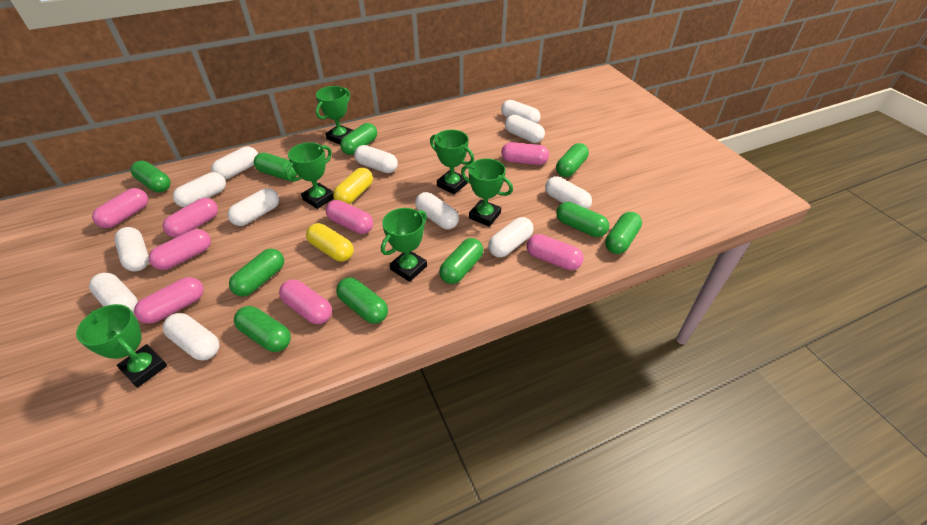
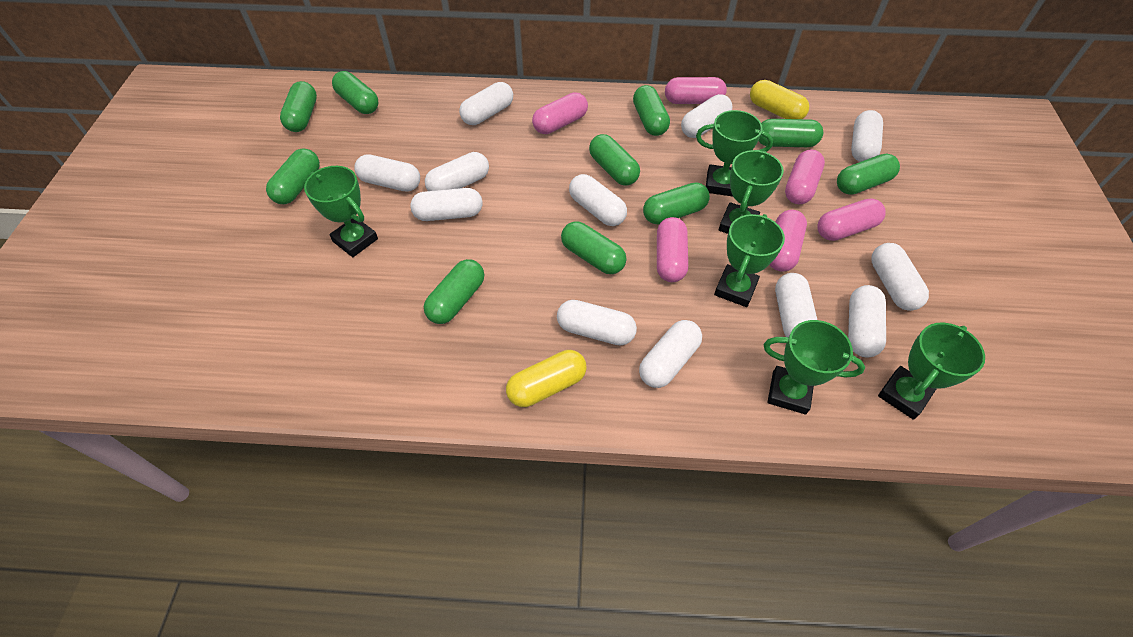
pink capsule: 8 -> 6

